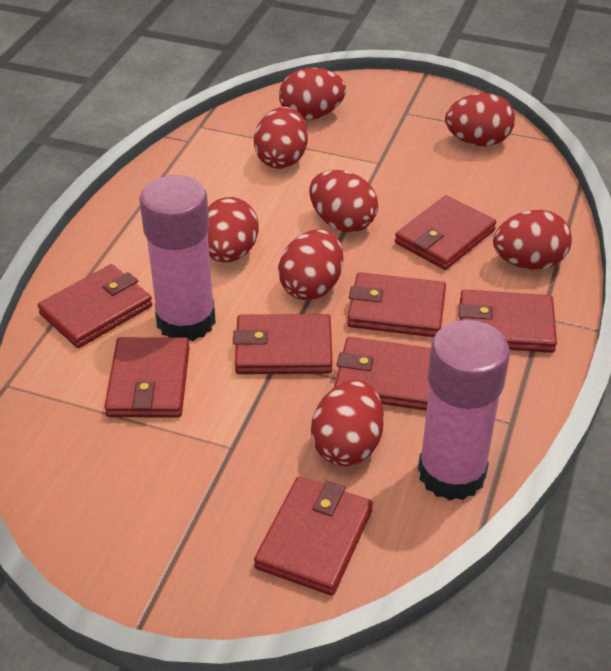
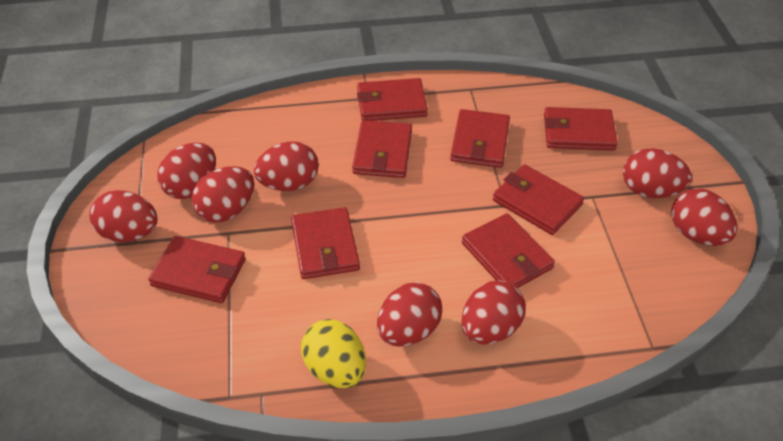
pink glue stick: 2 -> 0
yellow egg: 0 -> 1

